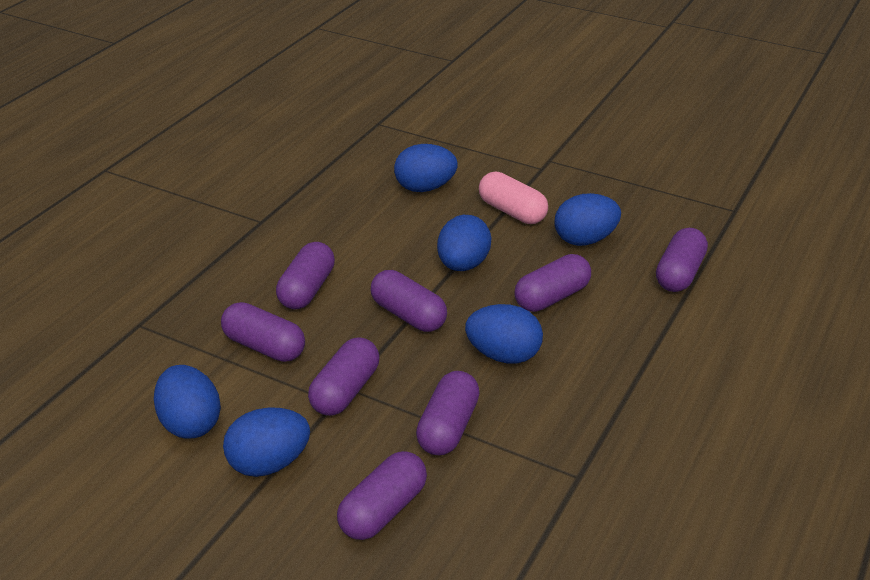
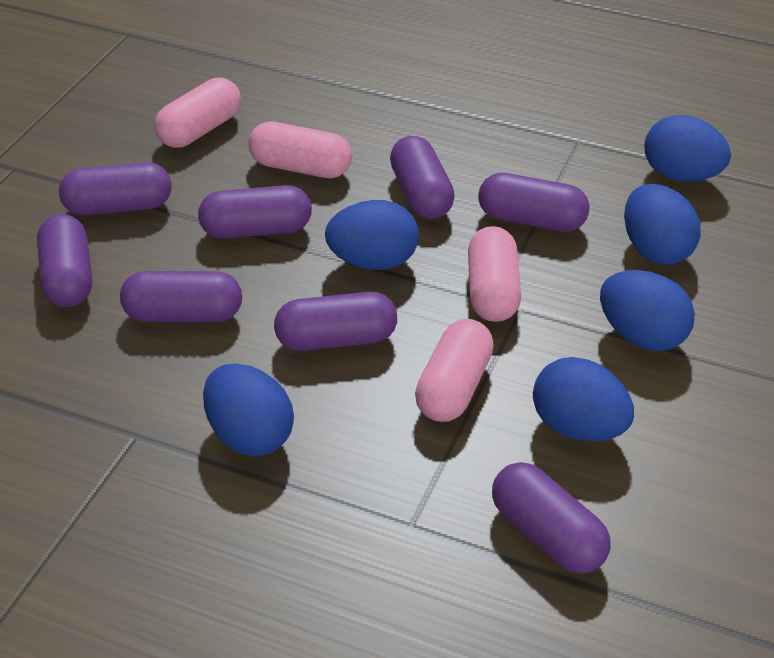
pink capsule: 1 -> 4

